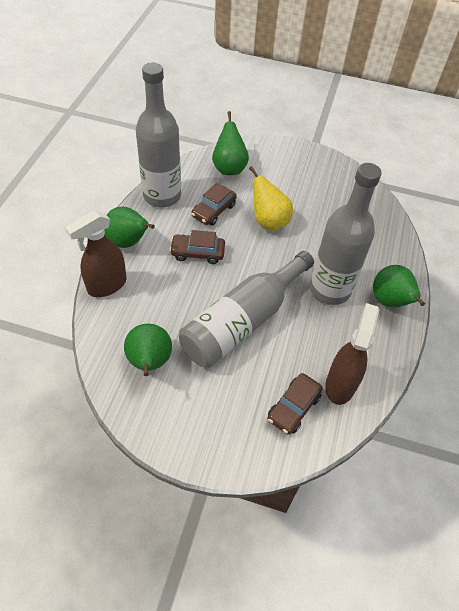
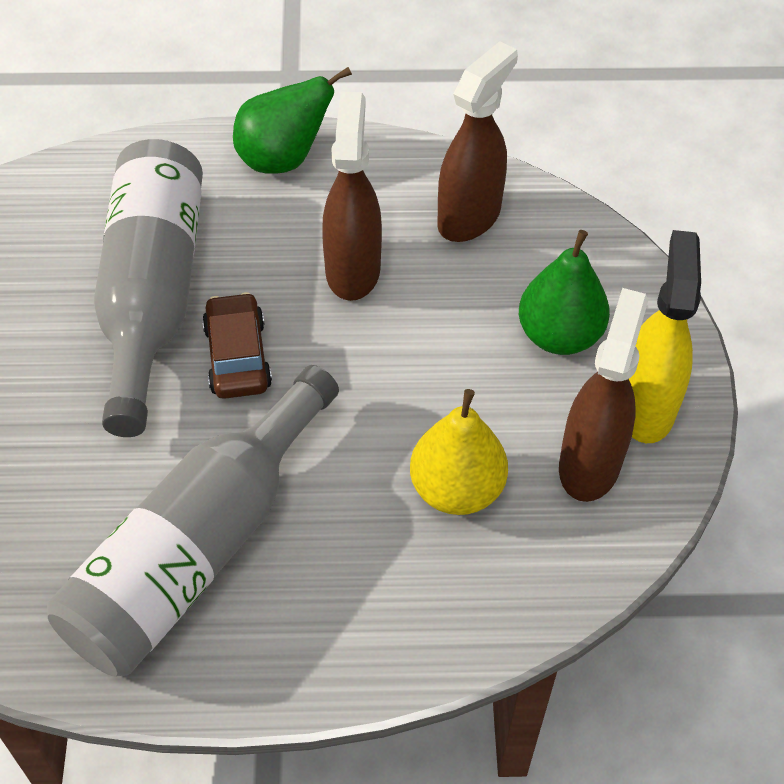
brown car: 3 -> 1
brown spray bottle: 2 -> 3
green pear: 4 -> 2
grey bottle: 3 -> 2
yellow spray bottle: 0 -> 1

